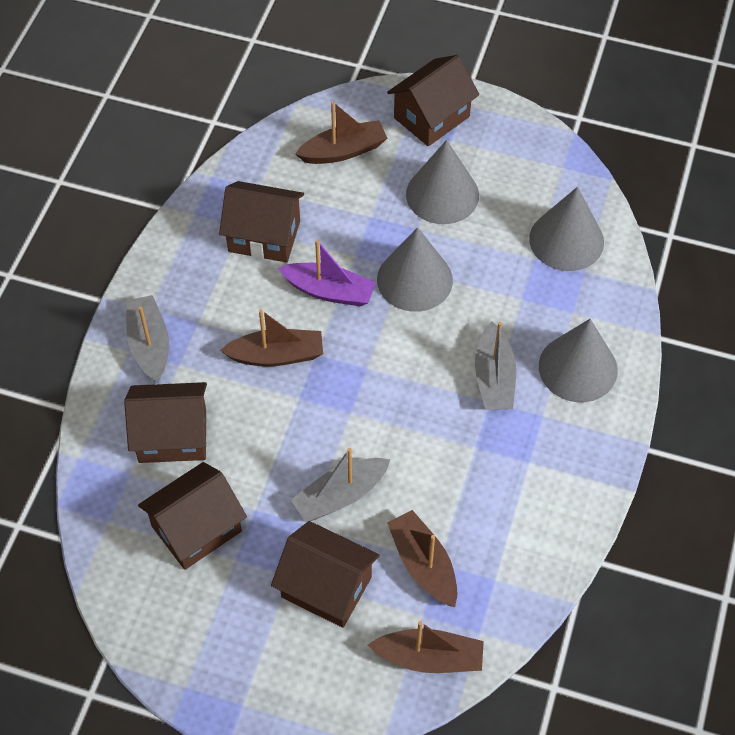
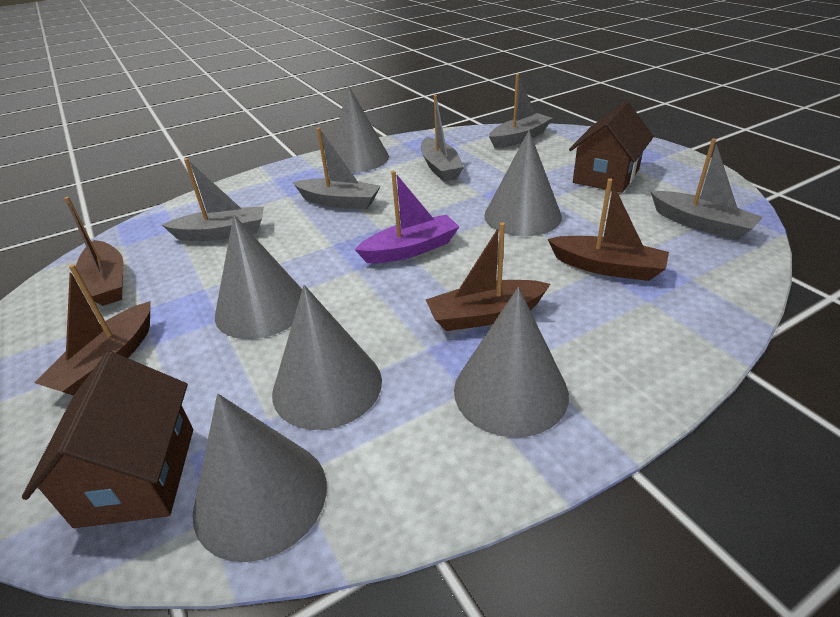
brown house: 5 -> 2
grey boat: 3 -> 5
grey cone: 4 -> 6

